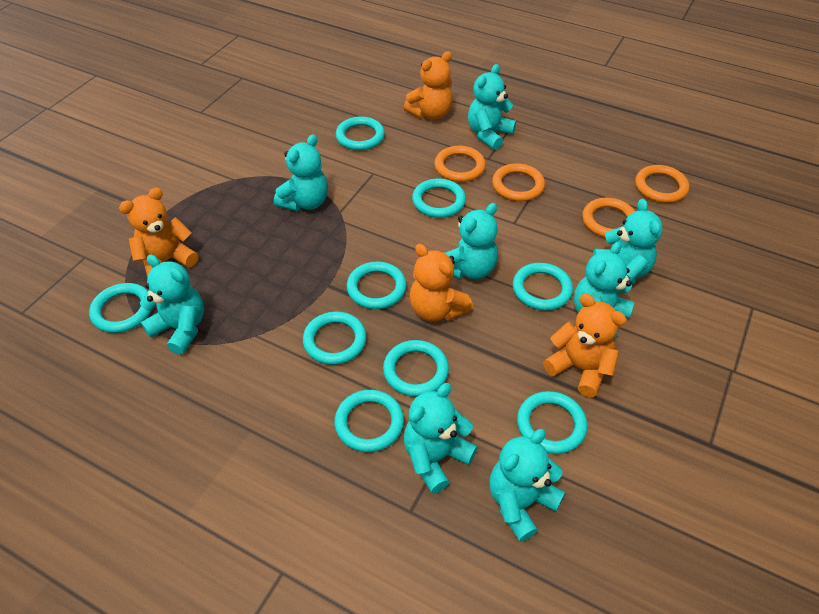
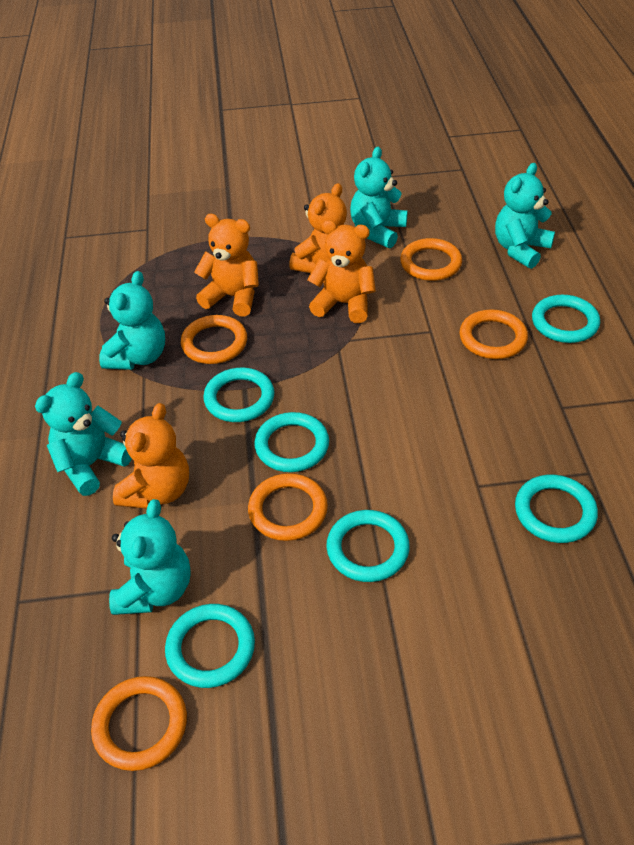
orange ring: 4 -> 5
turquoise ring: 9 -> 6
turquoise teddy bear: 8 -> 5

